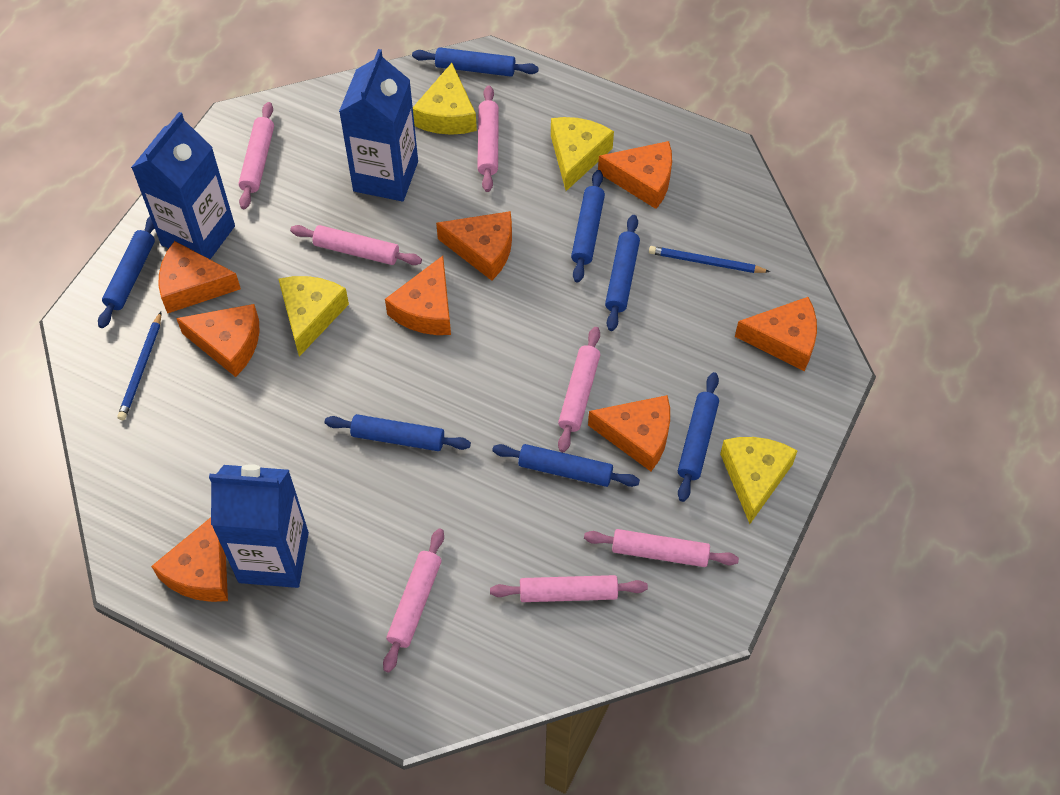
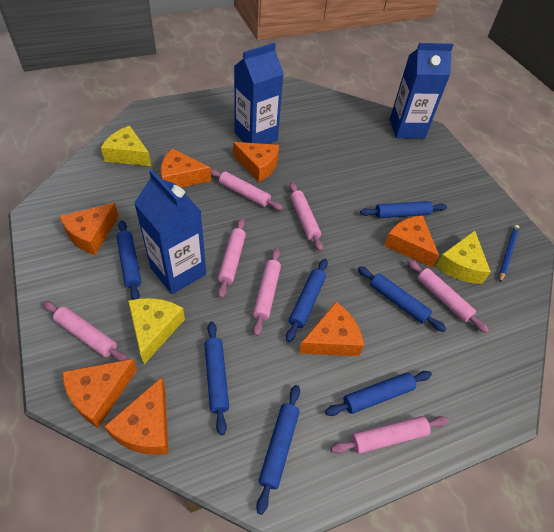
blue pencil: 2 -> 1
orange cheese: 8 -> 7
yellow cheese: 4 -> 3

